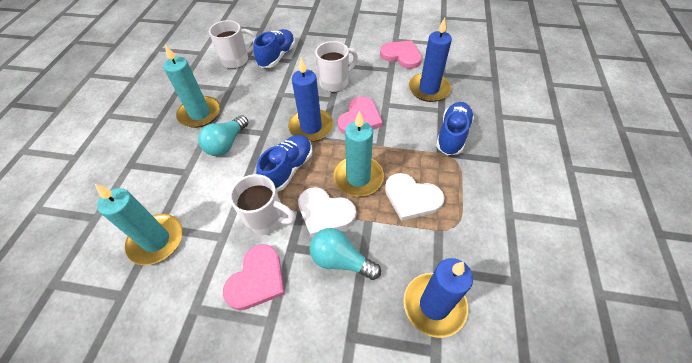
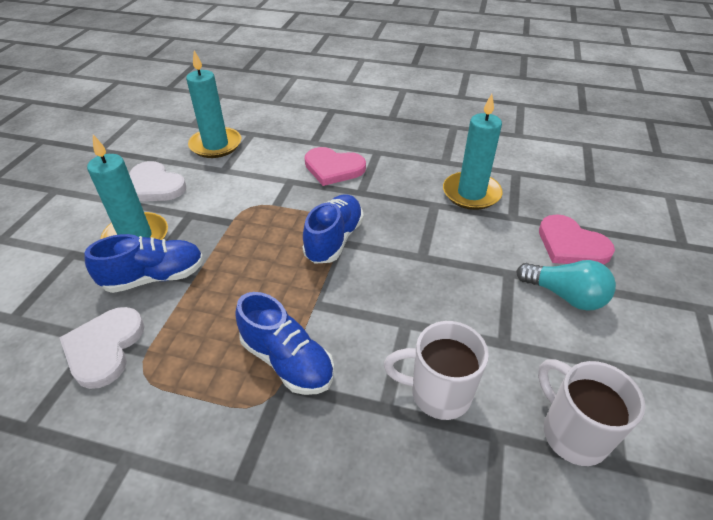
blue candle: 3 -> 0
pink heart: 3 -> 2
turquoise light bulb: 2 -> 1
white mug: 3 -> 2

